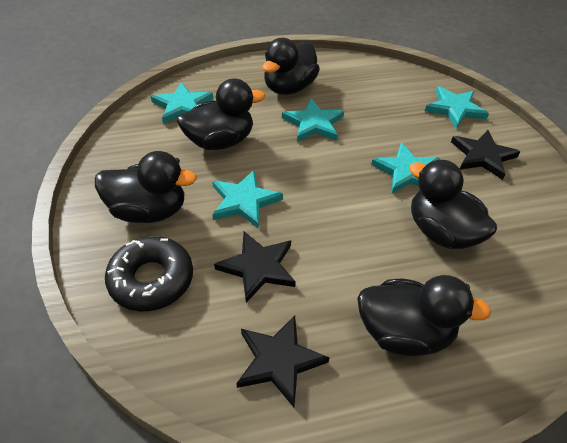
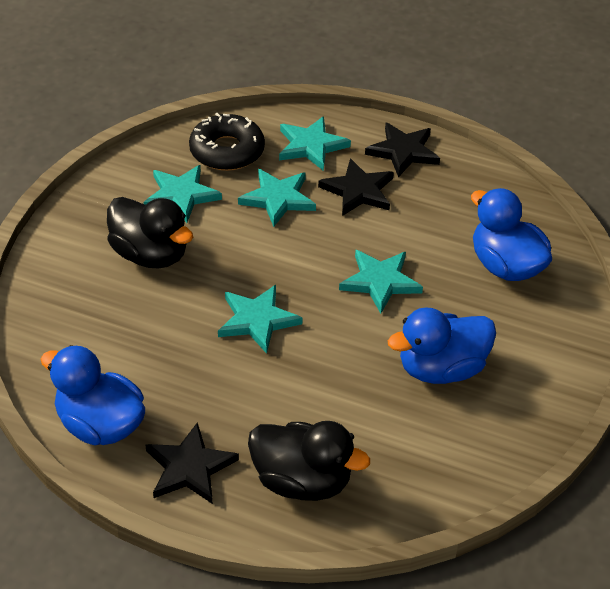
black duck: 5 -> 2
blue duck: 0 -> 3

